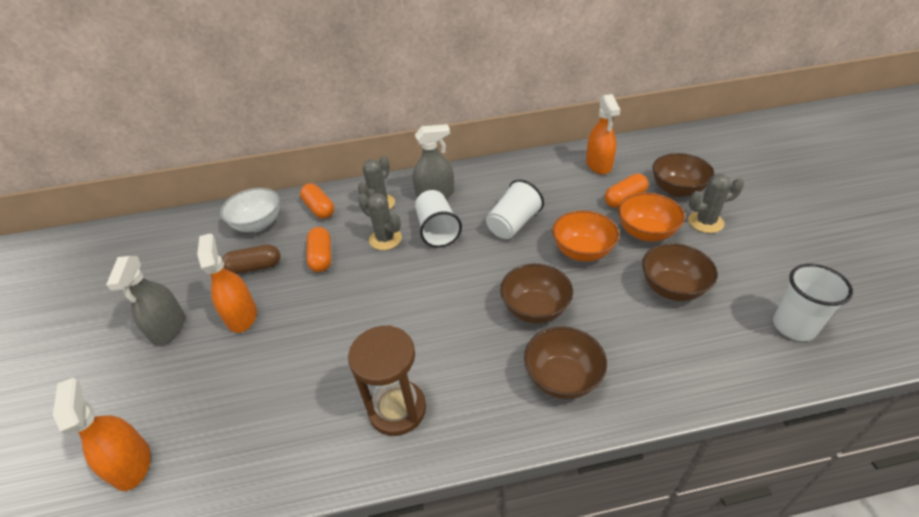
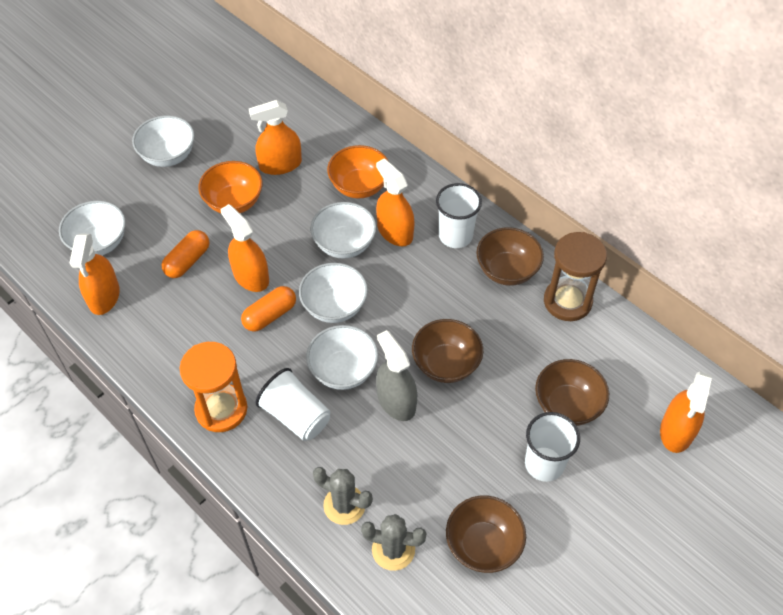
brown capsule: 1 -> 0
grey cactus: 3 -> 2
grey spray bottle: 2 -> 1
orange capsule: 3 -> 2
orange hourglass: 0 -> 1
orange spray bottle: 3 -> 5
white bowl: 1 -> 5

